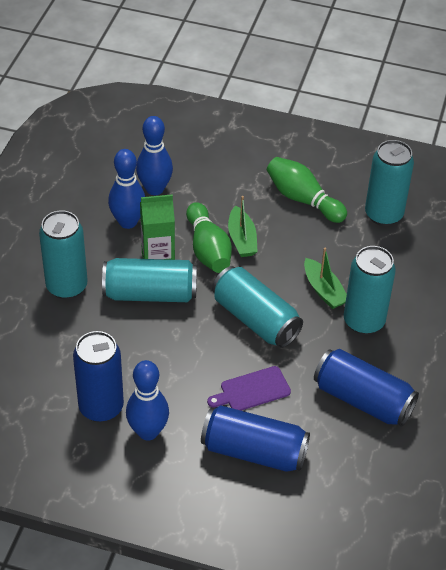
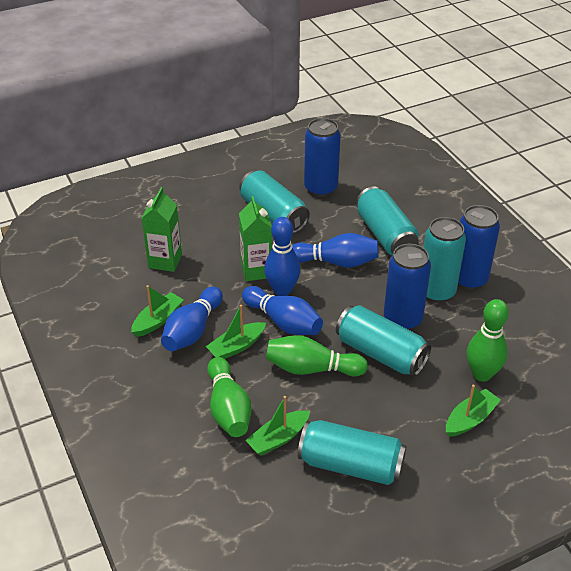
blue bowling pin: 3 -> 4
green boat: 2 -> 4
green bowling pin: 2 -> 3
green carton: 1 -> 2
purple cutting board: 1 -> 0

